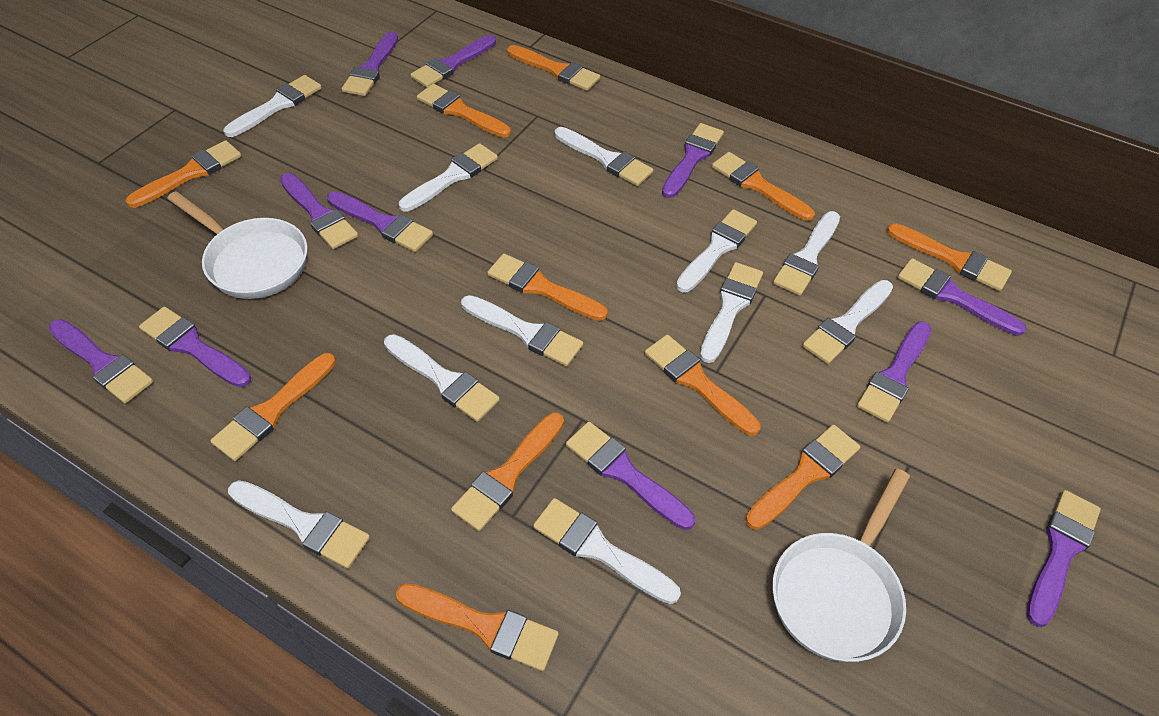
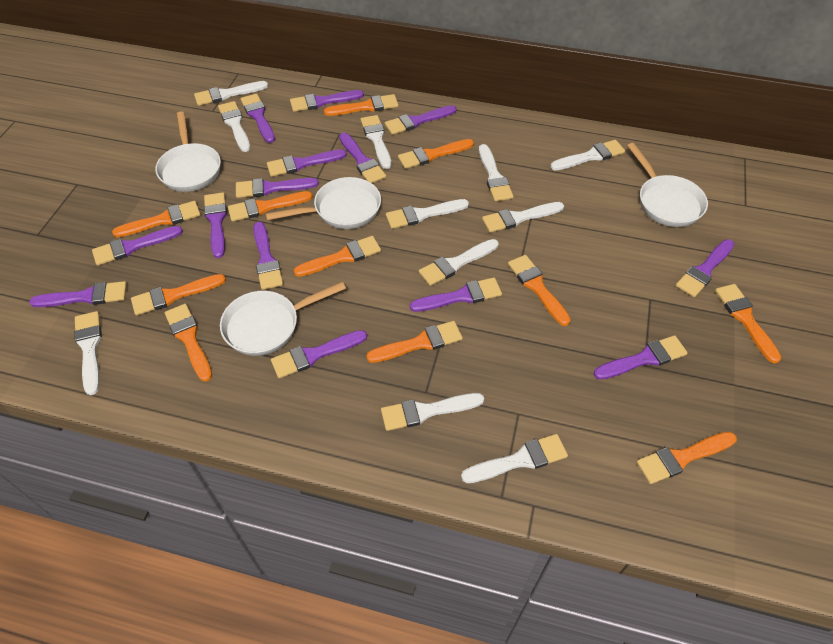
purple brush: 11 -> 14
white pan: 2 -> 4

